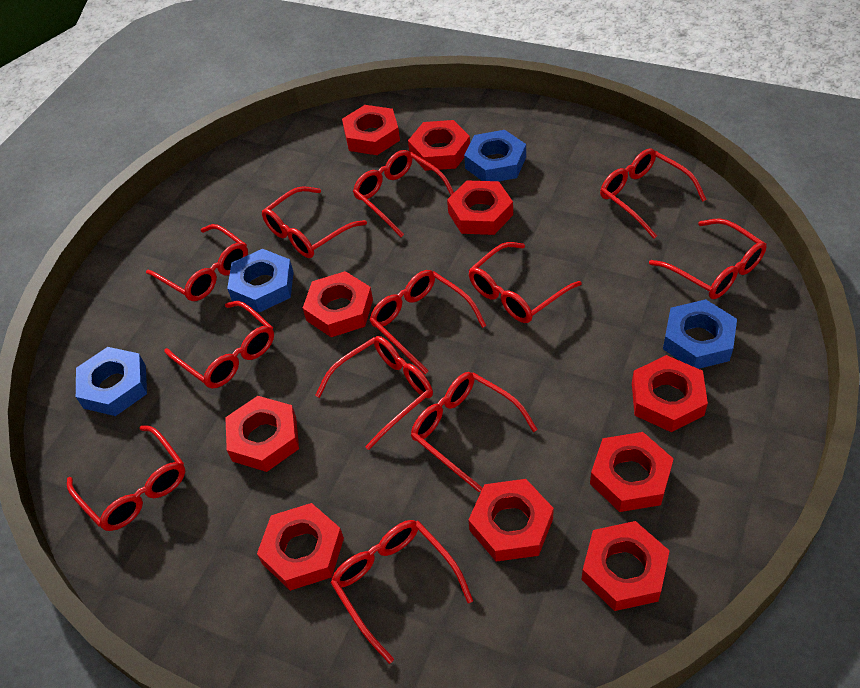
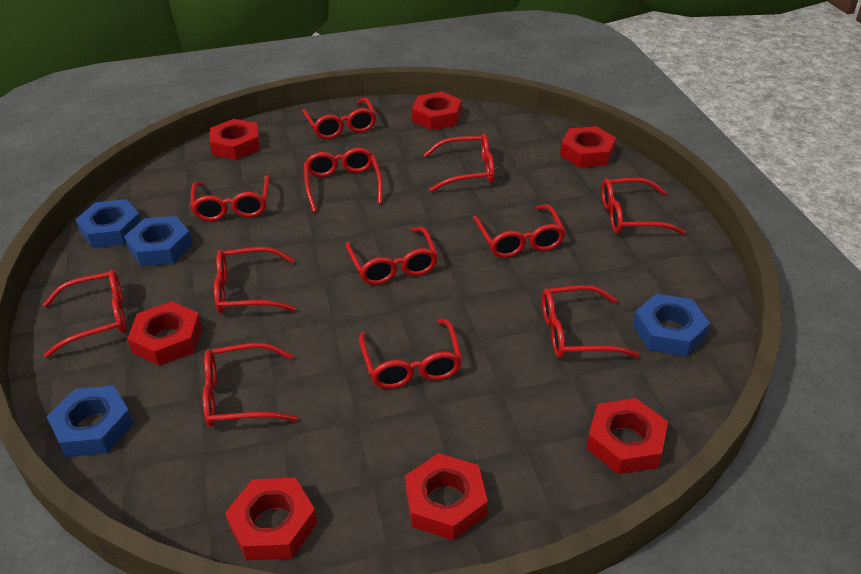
red nut: 10 -> 7

